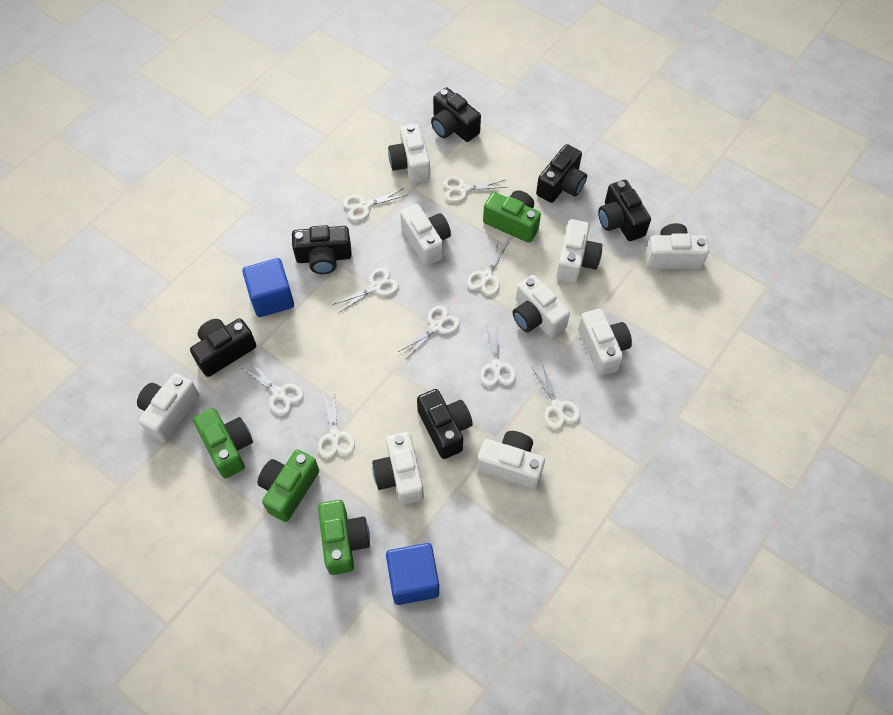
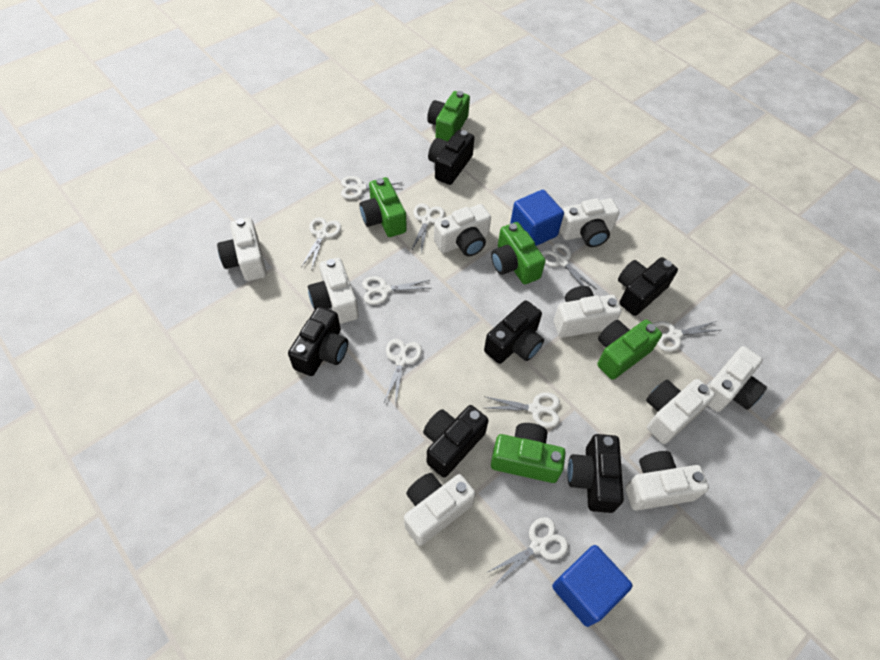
green camera: 4 -> 5

